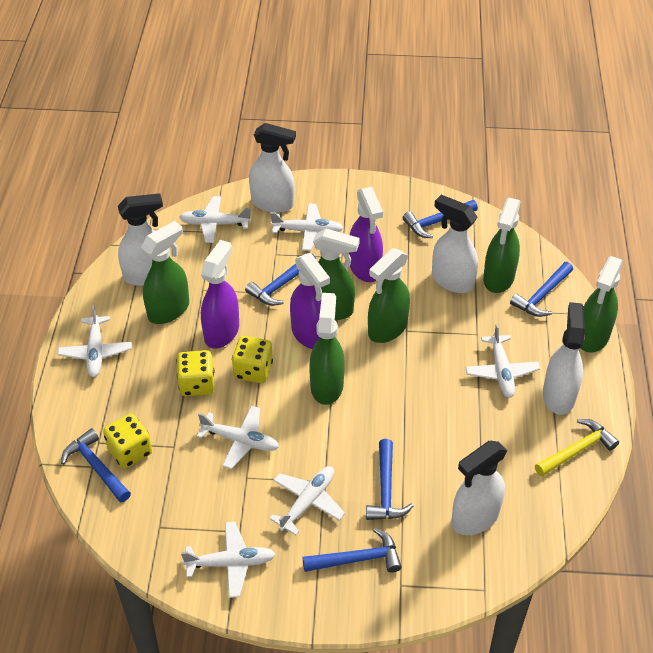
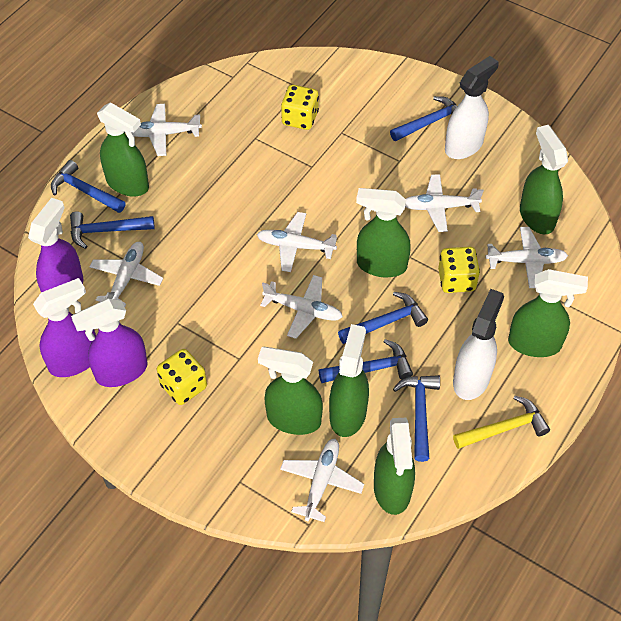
green spray bottle: 6 -> 7
white spray bottle: 5 -> 2

